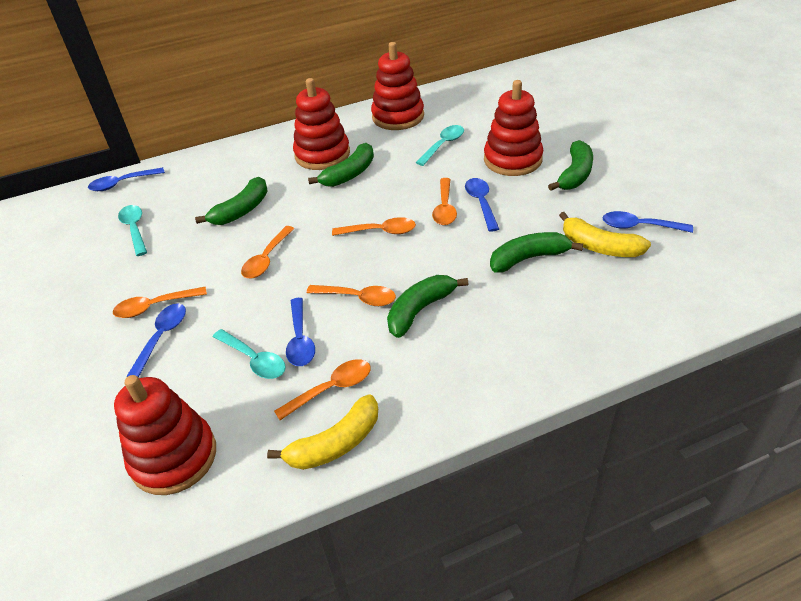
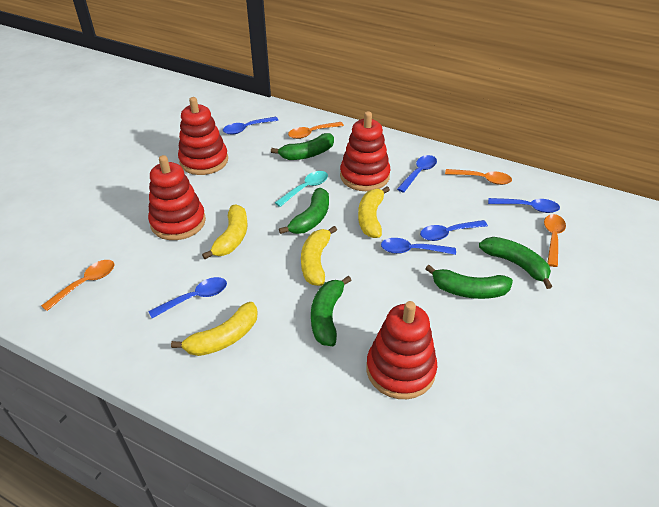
blue spoon: 5 -> 6
orange spoon: 6 -> 4
turquoise spoon: 3 -> 1
yellow banana: 2 -> 4

